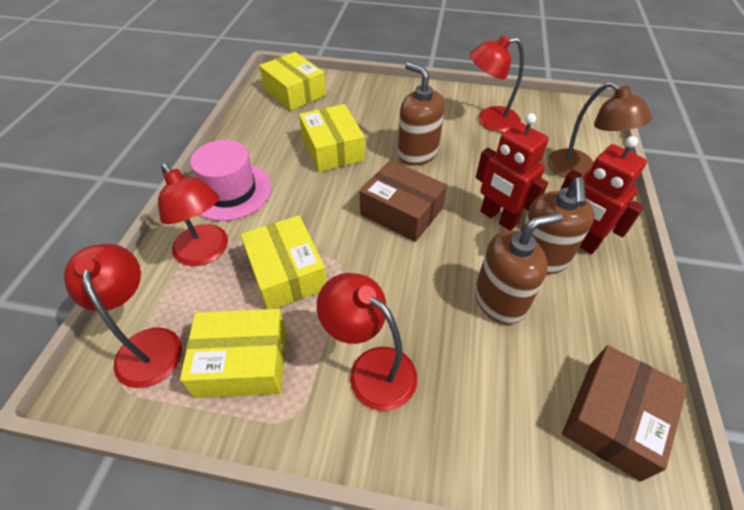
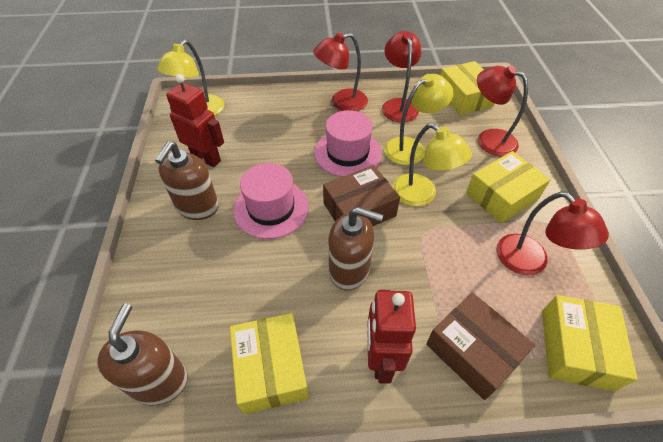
brown lamp: 1 -> 0
pink hat: 1 -> 2
yellow lamp: 0 -> 3

